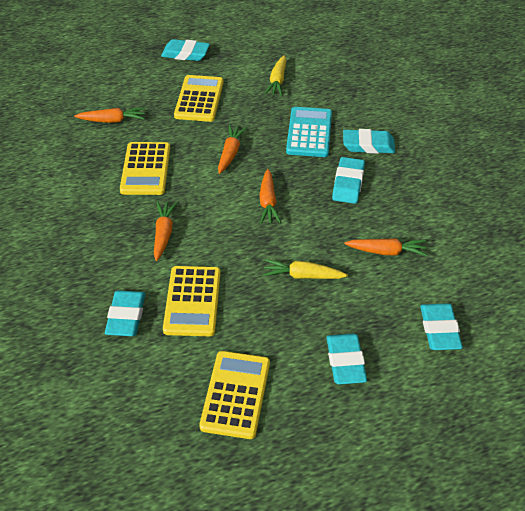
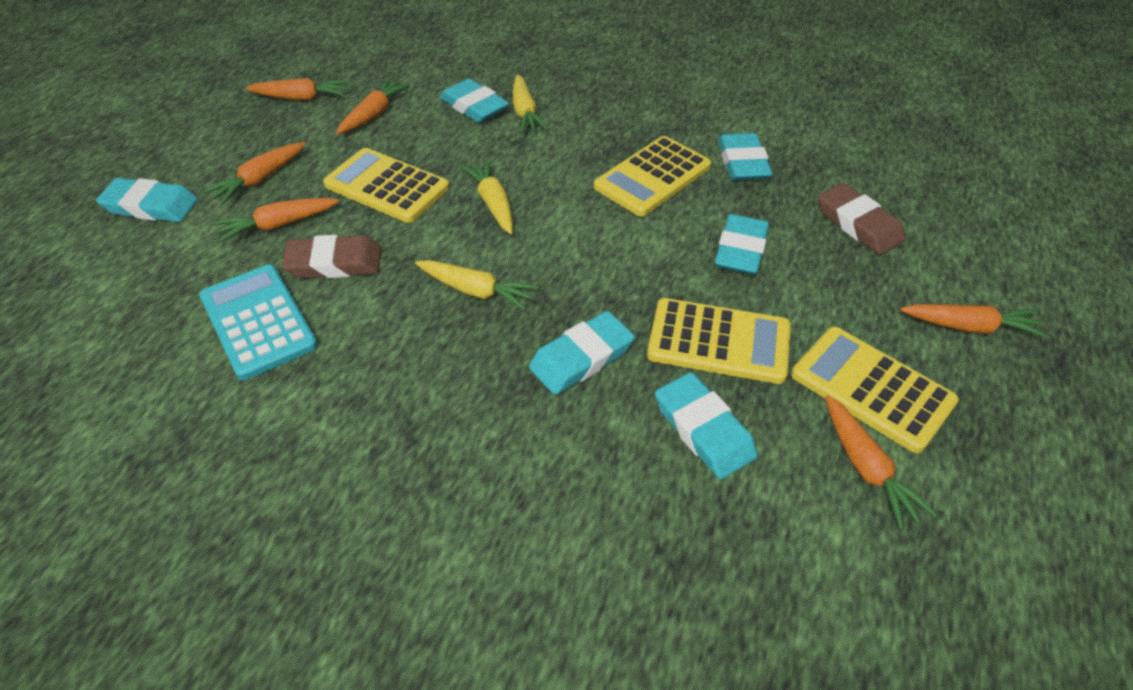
brown eraser: 0 -> 2
orange carrot: 5 -> 6
yellow carrot: 2 -> 3

